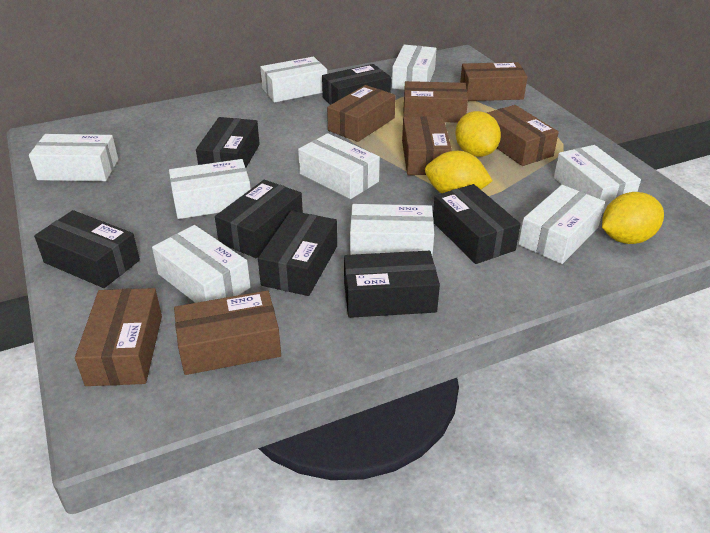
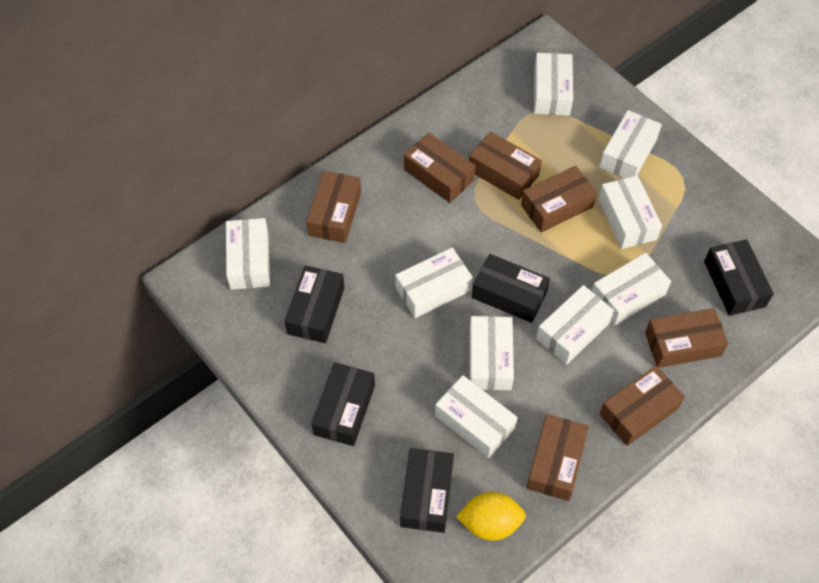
black box: 7 -> 5
yellow lemon: 3 -> 1

